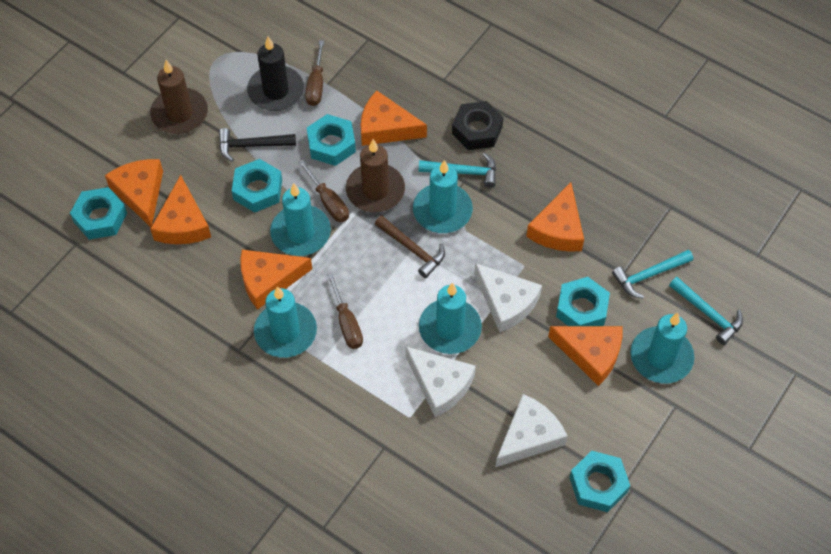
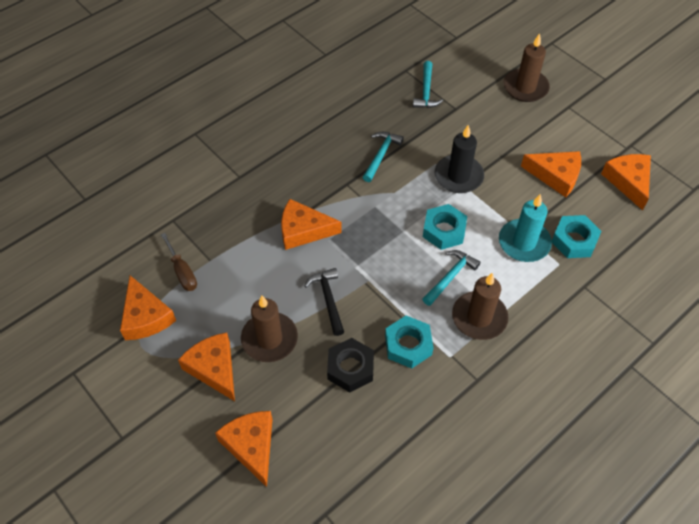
brown candle: 2 -> 3
brown hammer: 1 -> 0
brown screwdriver: 3 -> 1
turquoise candle: 5 -> 1
turquoise nut: 5 -> 3
white cheese: 3 -> 0

